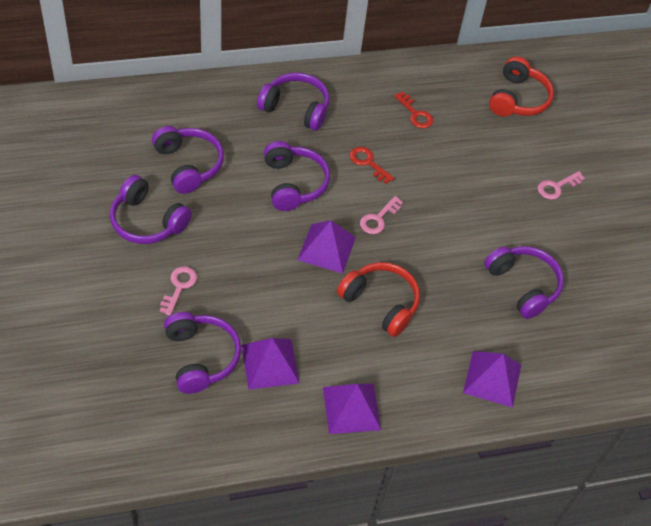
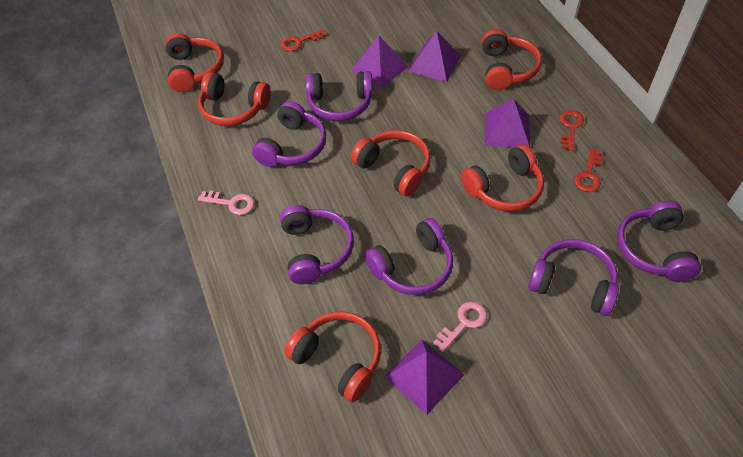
pink key: 3 -> 2
red headphones: 2 -> 6
red key: 2 -> 3

